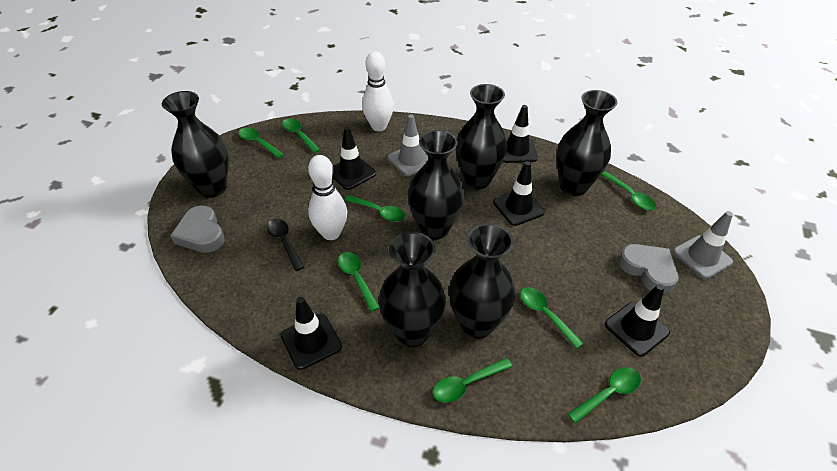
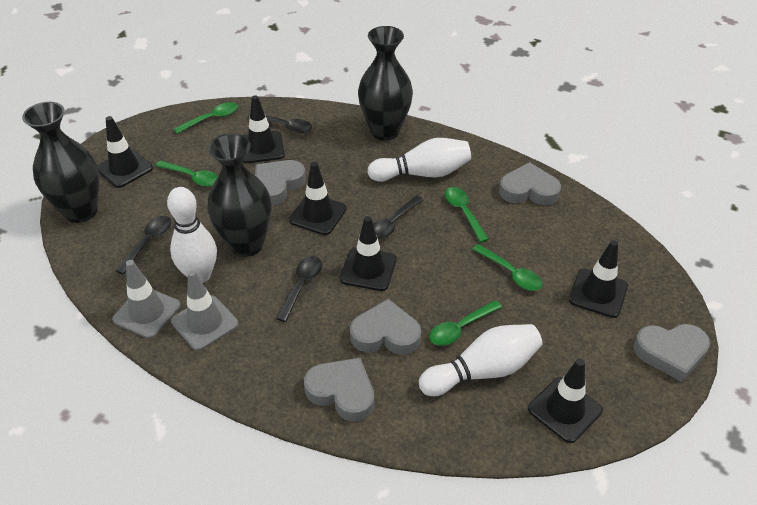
black spoon: 1 -> 4
black traffic cone: 5 -> 6
black vase: 6 -> 3
green spoon: 8 -> 5
grey heart: 2 -> 5
white bowling pin: 2 -> 3

